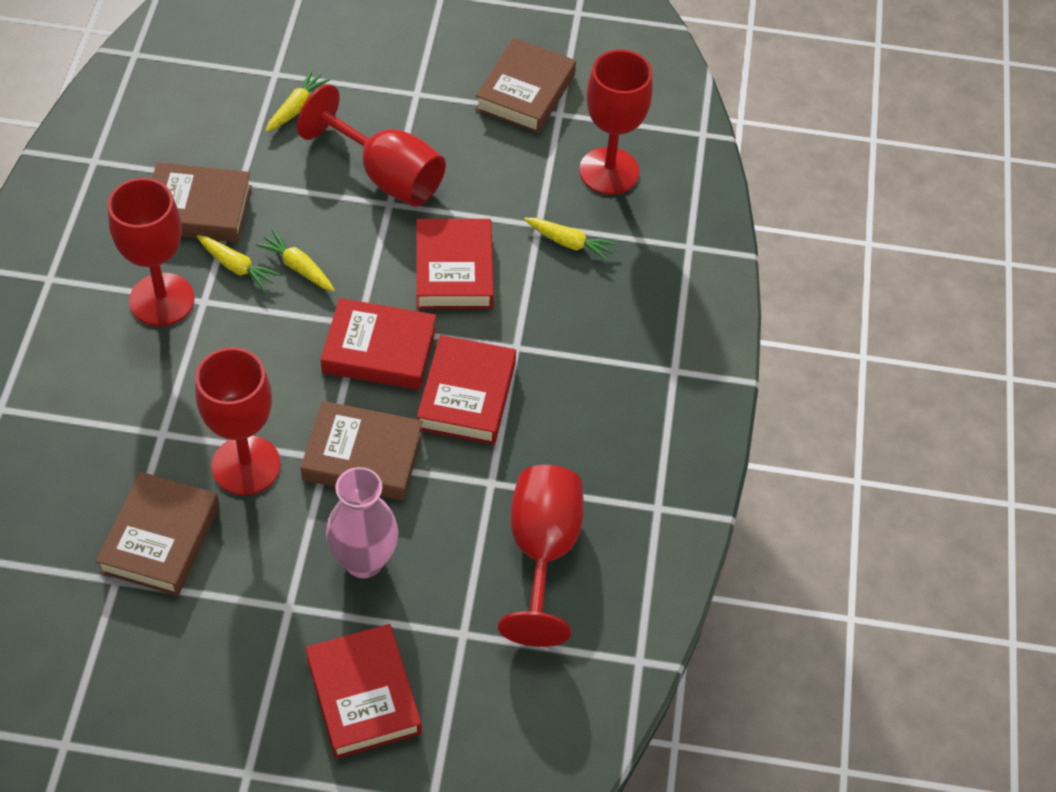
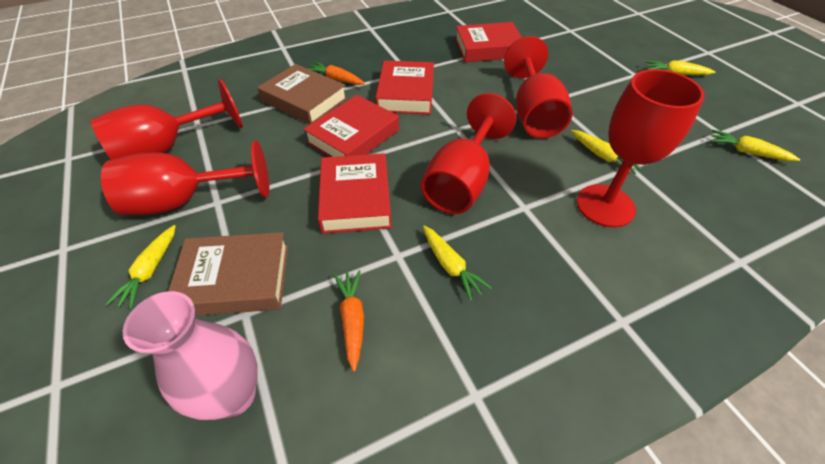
brown book: 4 -> 2
orange carrot: 0 -> 2
yellow carrot: 4 -> 5

